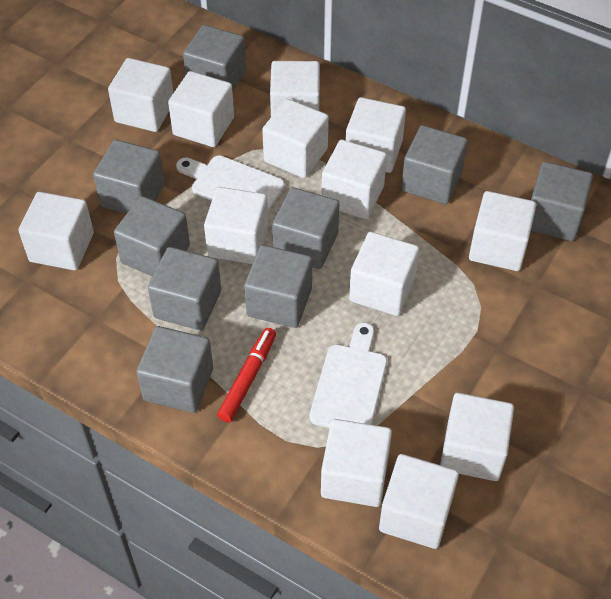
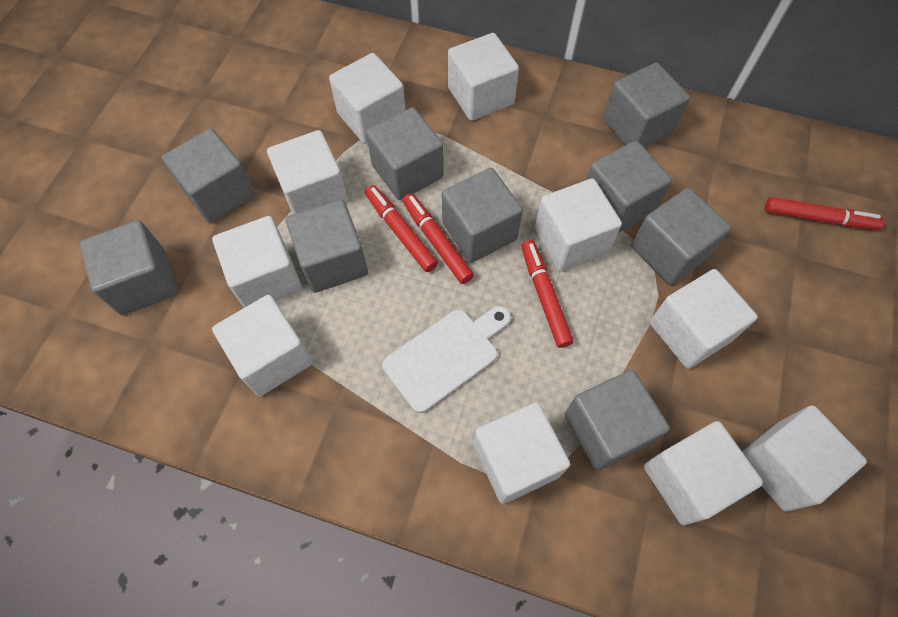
red marker: 1 -> 4
white cube: 13 -> 10
white cutting board: 2 -> 1

